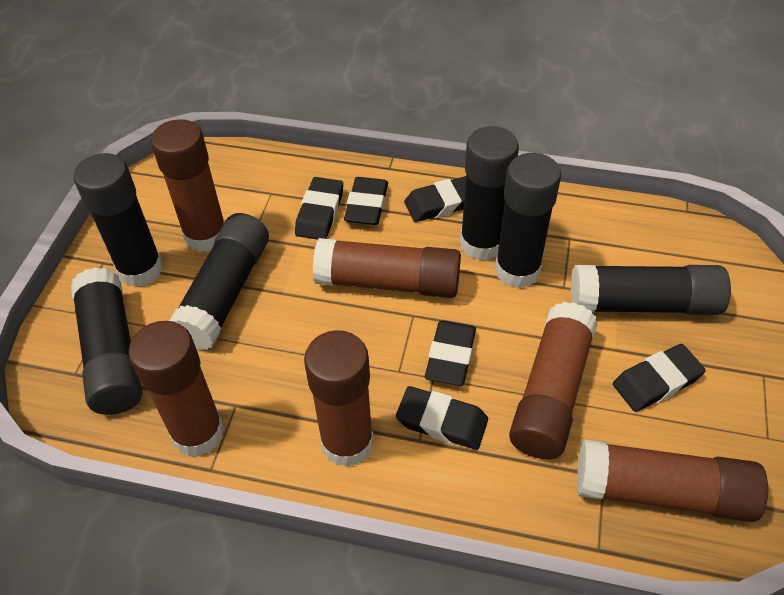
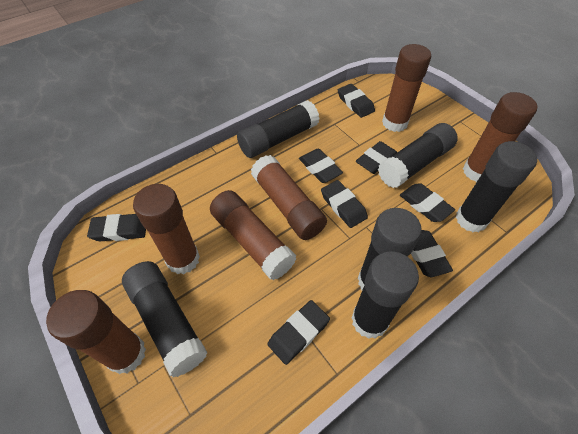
black eraser: 6 -> 8

